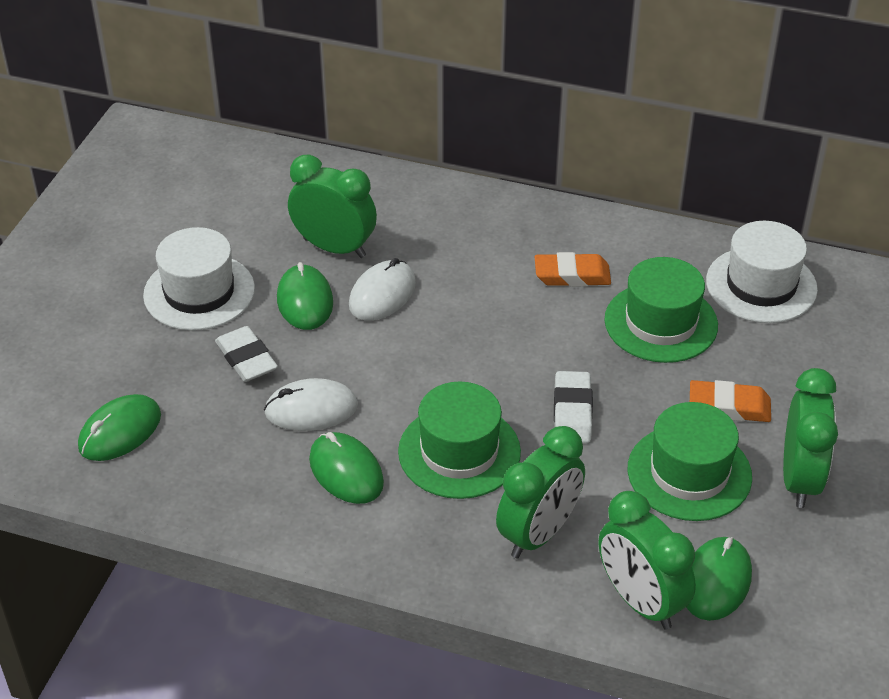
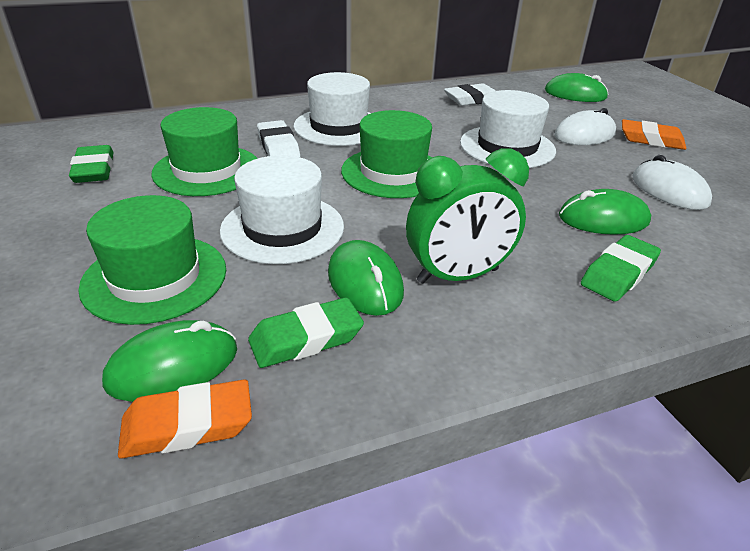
green clock: 4 -> 1
green eraser: 0 -> 3
white hat: 2 -> 3

